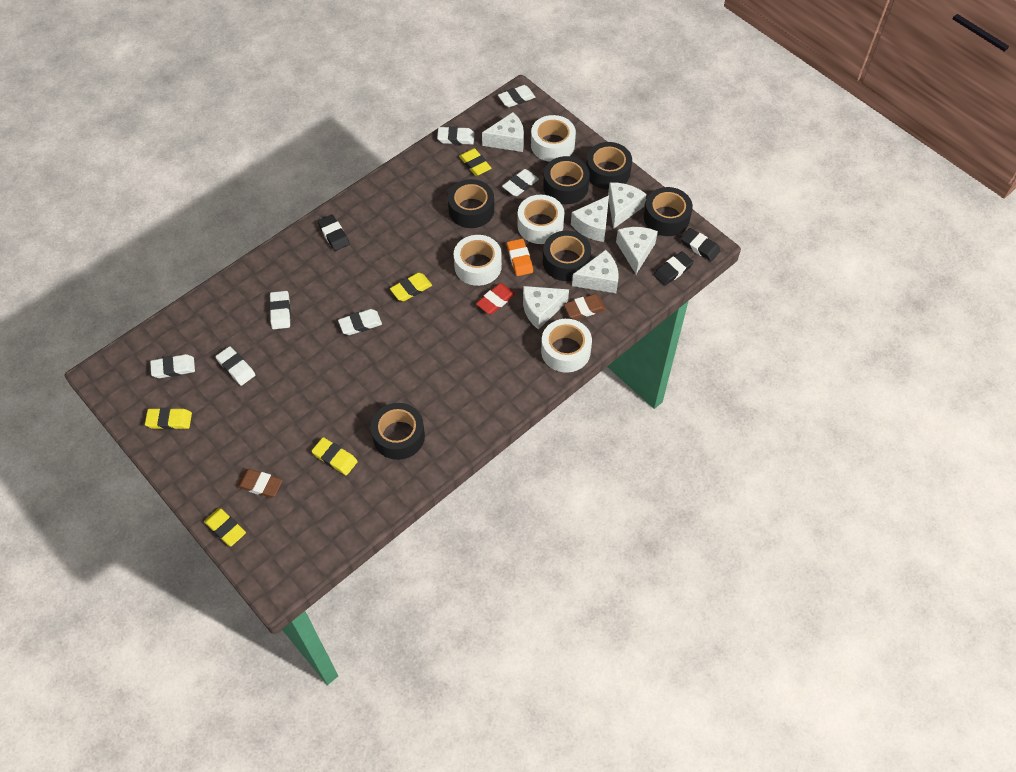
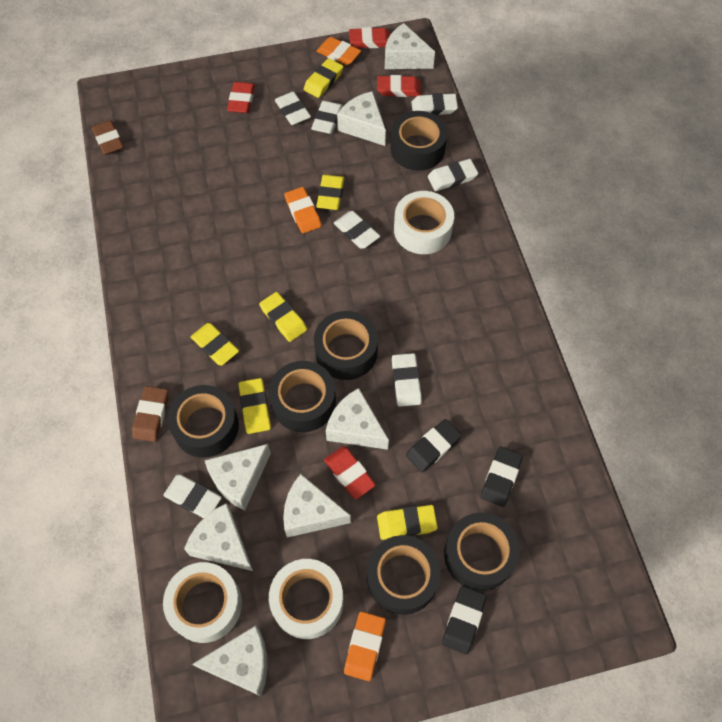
orange eraser: 1 -> 3
red eraser: 1 -> 4
white cheese: 6 -> 7
white tape: 4 -> 3
yellow eraser: 5 -> 6

